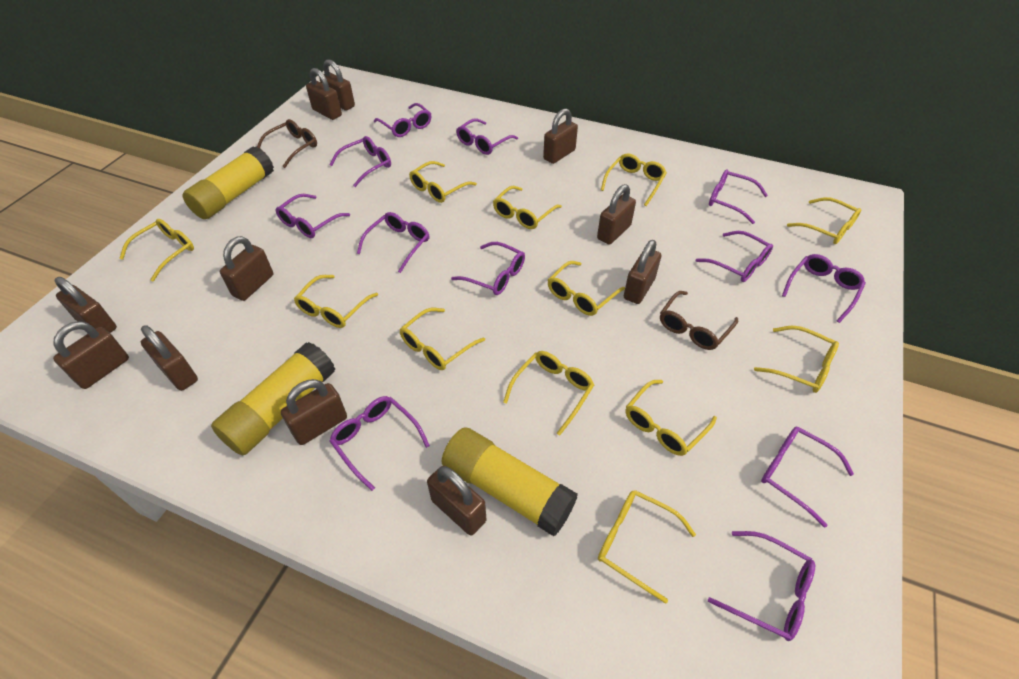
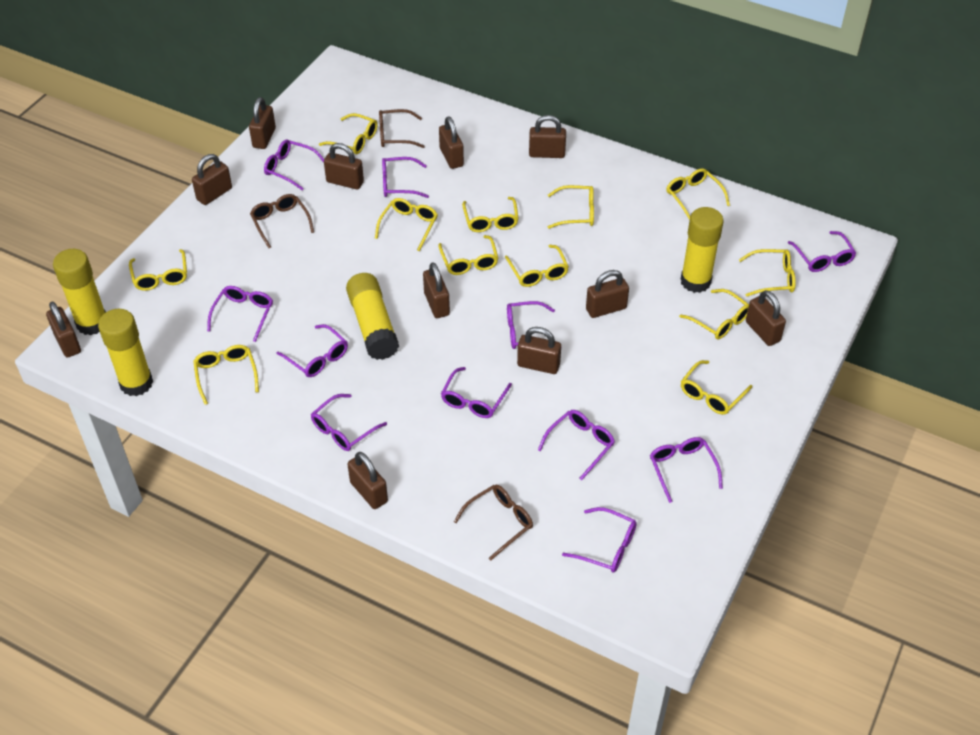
brown glasses: 2 -> 3
purple glasses: 12 -> 11
yellow glue stick: 3 -> 4

